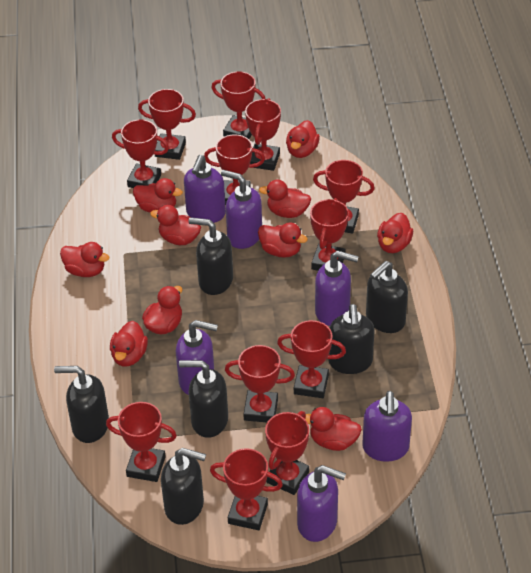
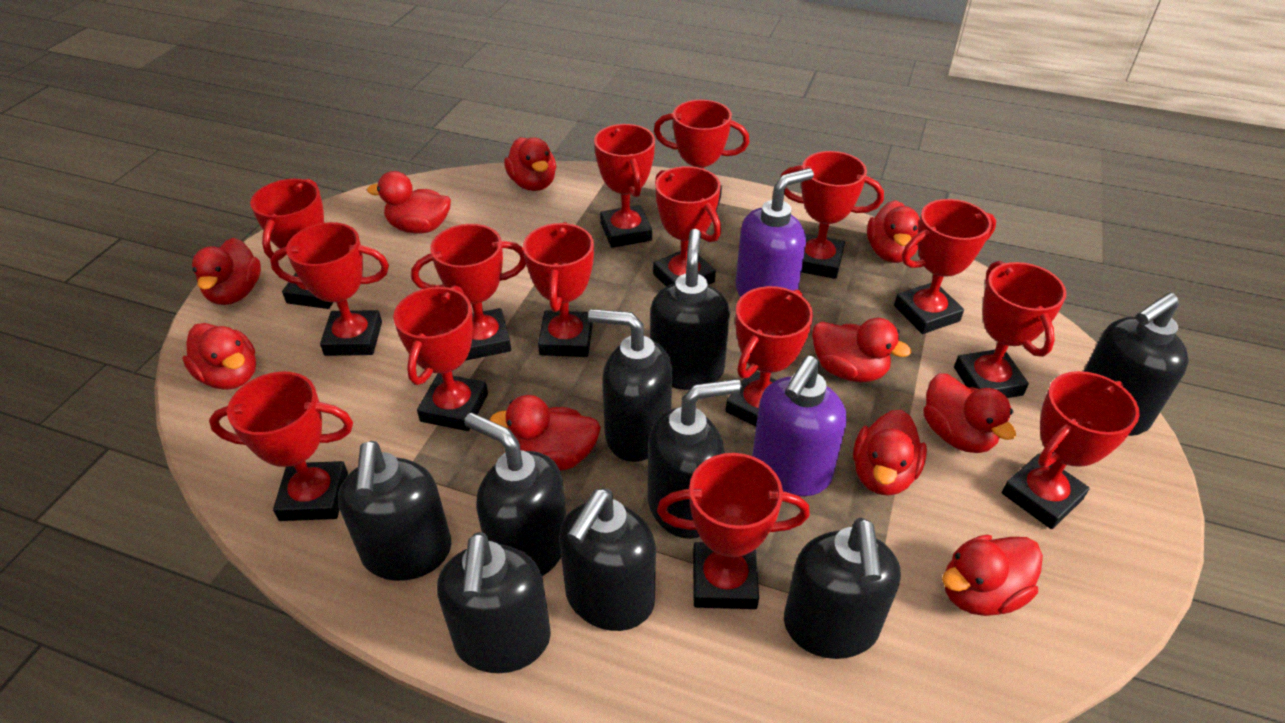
black soap dispenser: 6 -> 9
purple soap dispenser: 6 -> 2
red trophy: 12 -> 15

